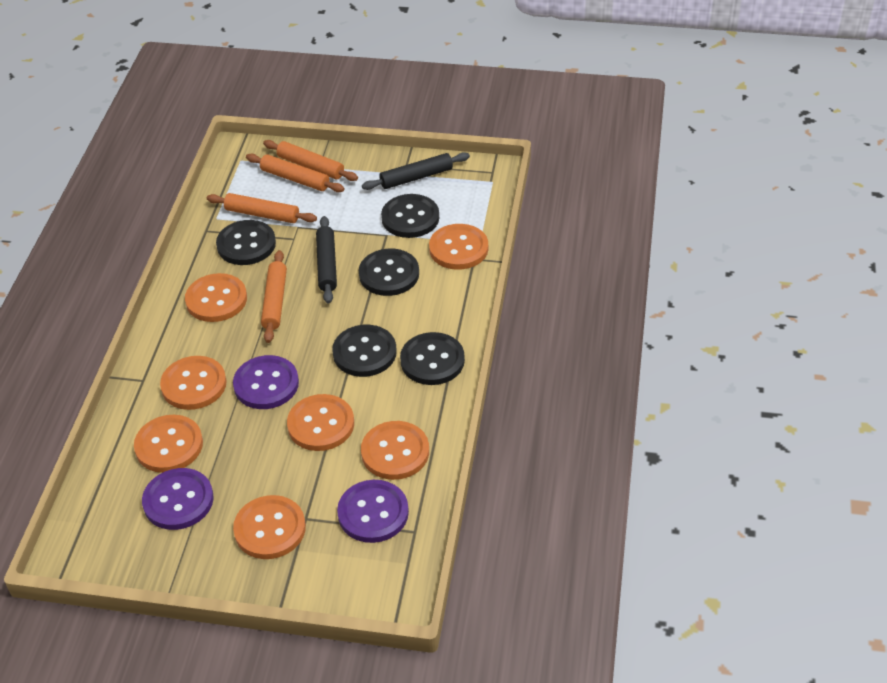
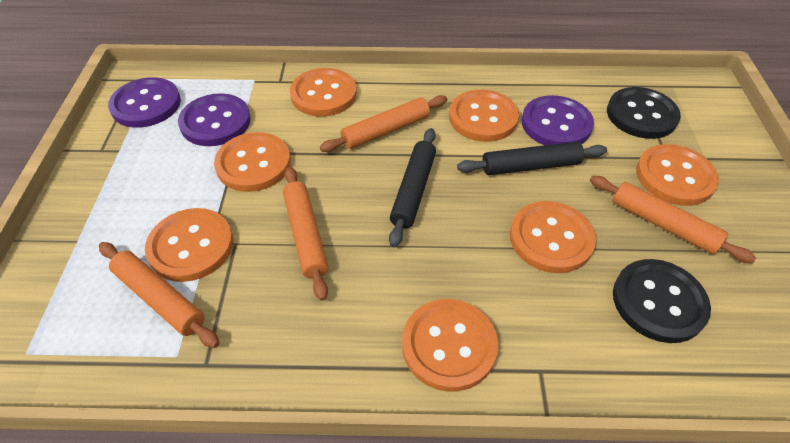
black button: 5 -> 2

